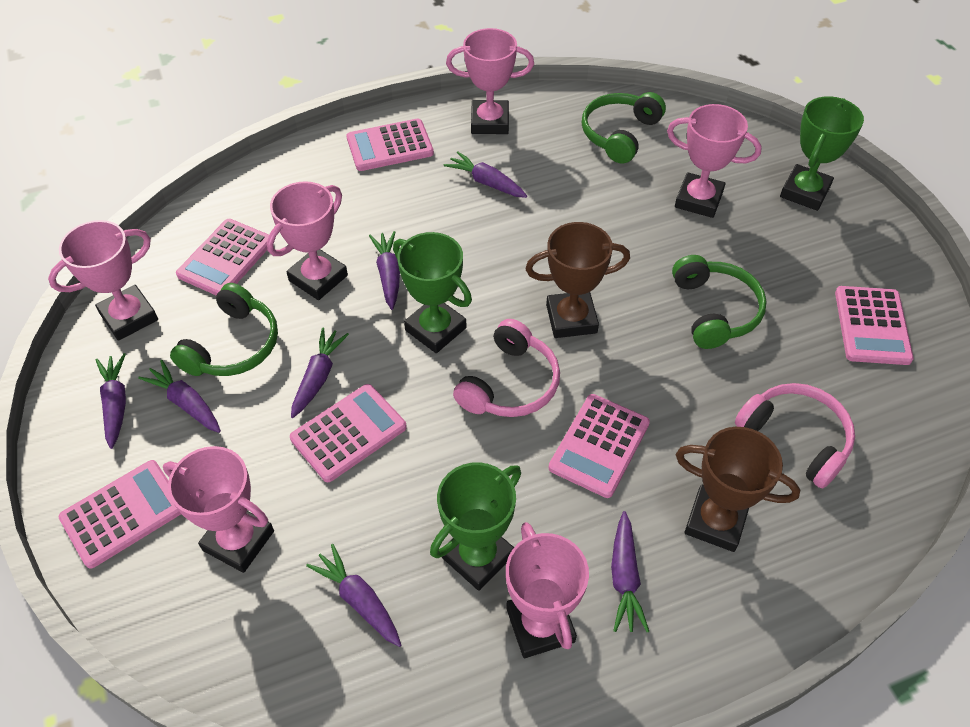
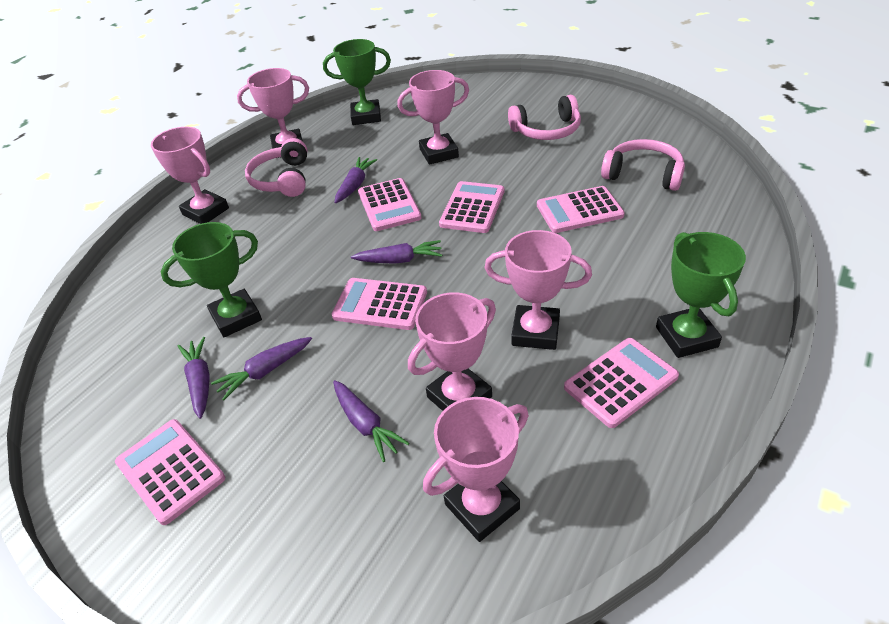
brown trophy: 2 -> 0
green headphones: 3 -> 0
pink headphones: 2 -> 3
purple carrot: 7 -> 5

